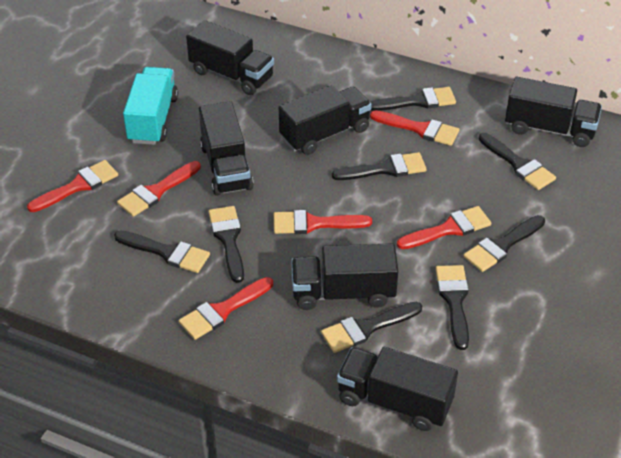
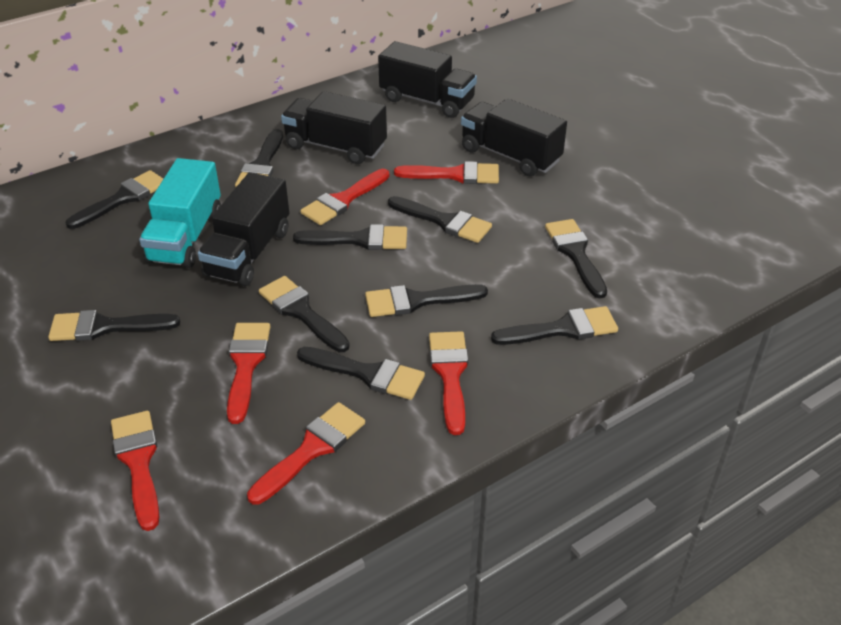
black brush: 8 -> 10
black truck: 6 -> 4

